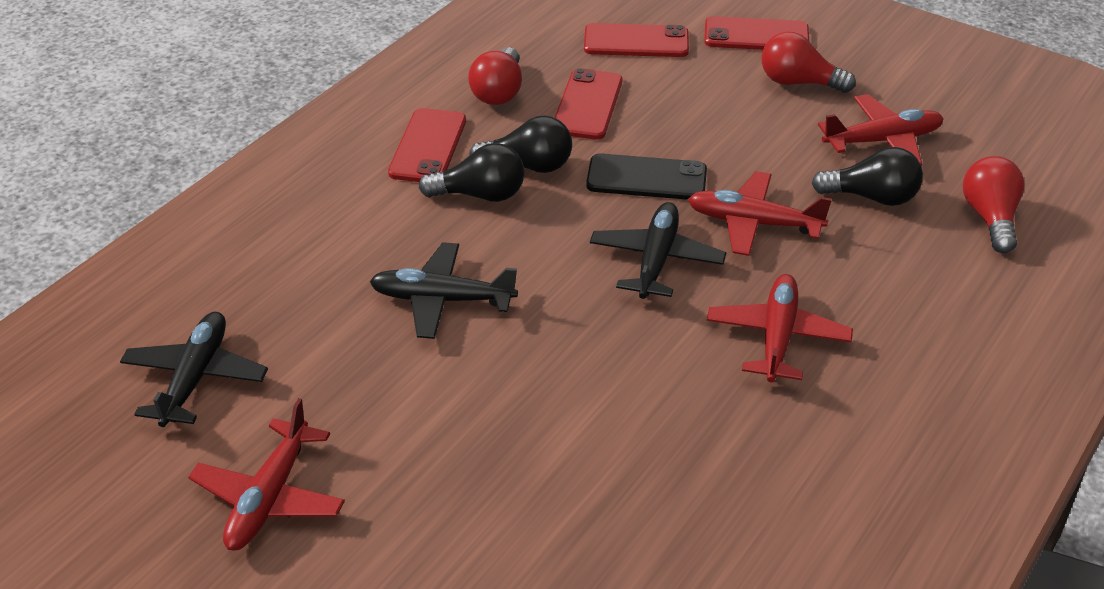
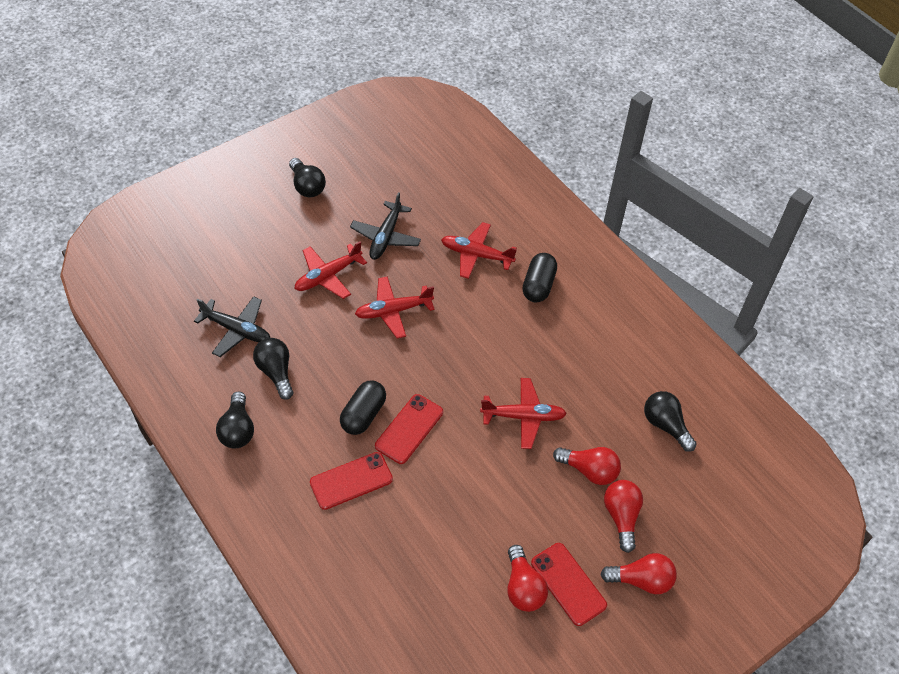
black capsule: 0 -> 2
black light bulb: 3 -> 4
black phone: 1 -> 0
black plane: 3 -> 2
red light bulb: 3 -> 4
red phone: 4 -> 3

